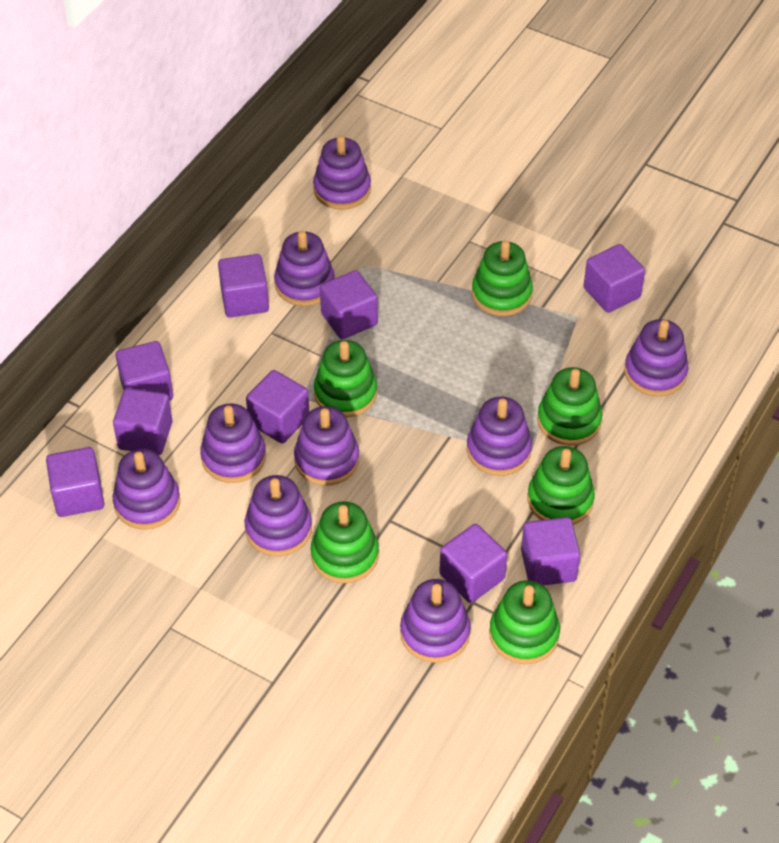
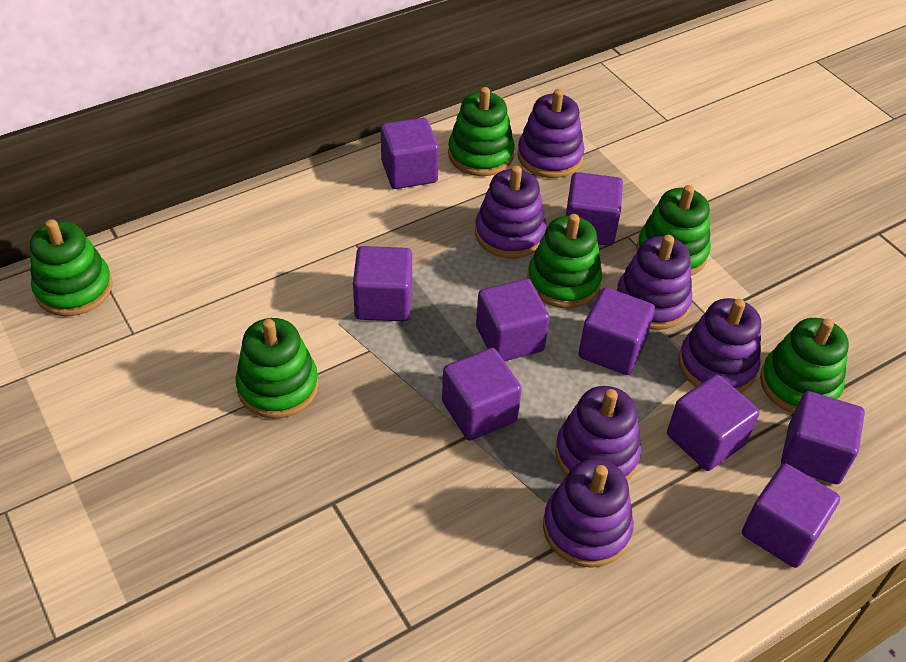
purple stacking toy: 9 -> 6

